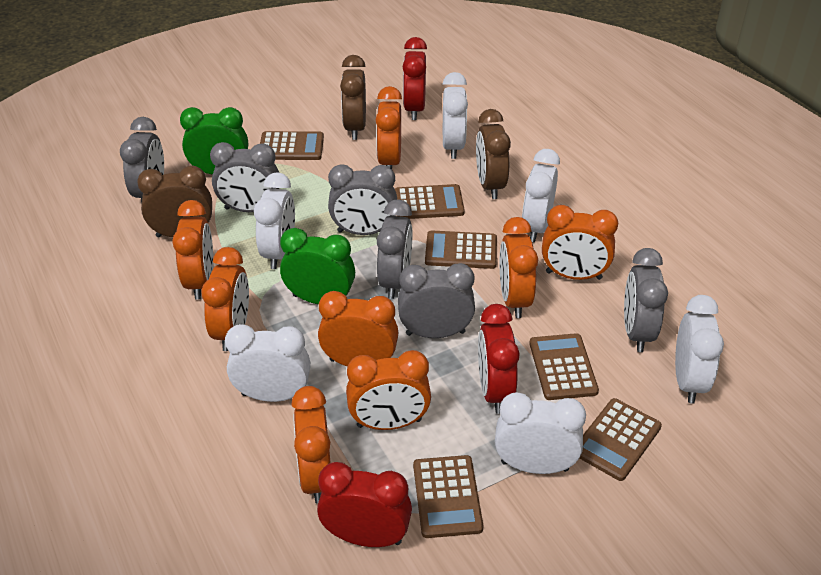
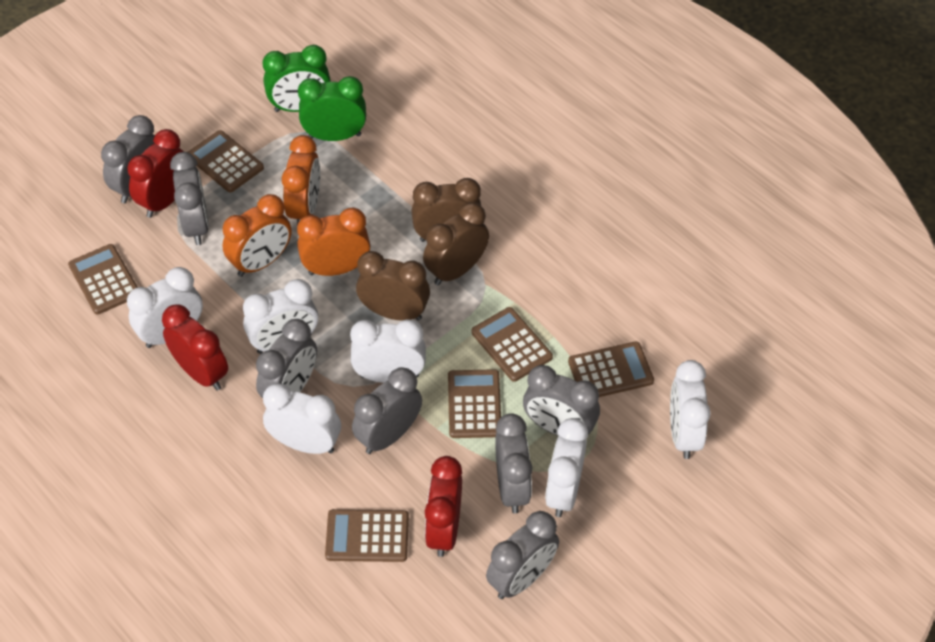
grey clock: 6 -> 7
orange clock: 8 -> 3

